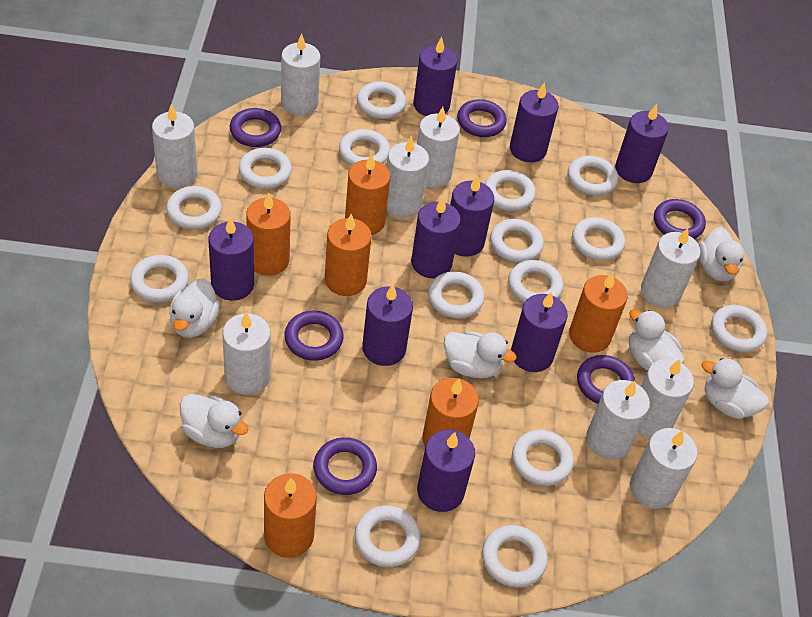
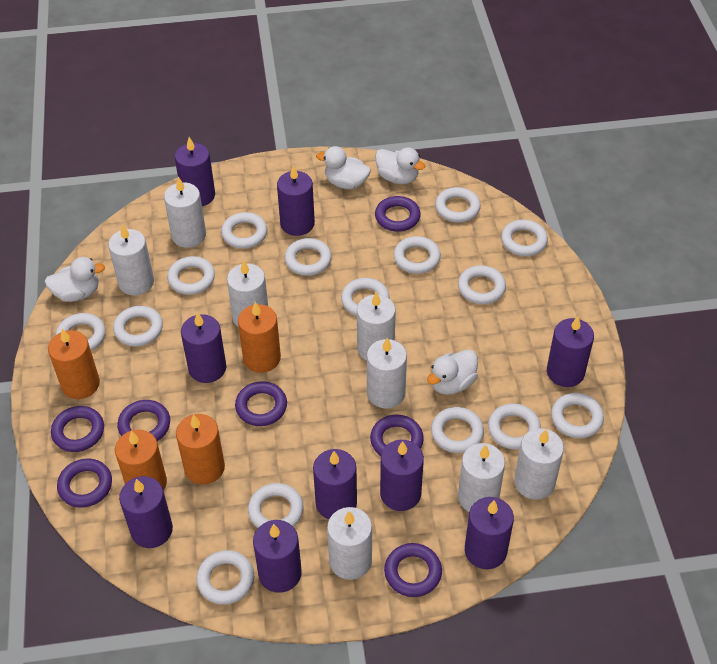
orange candle: 6 -> 4
purple ring: 6 -> 7
white candle: 9 -> 8
white duck: 6 -> 4

